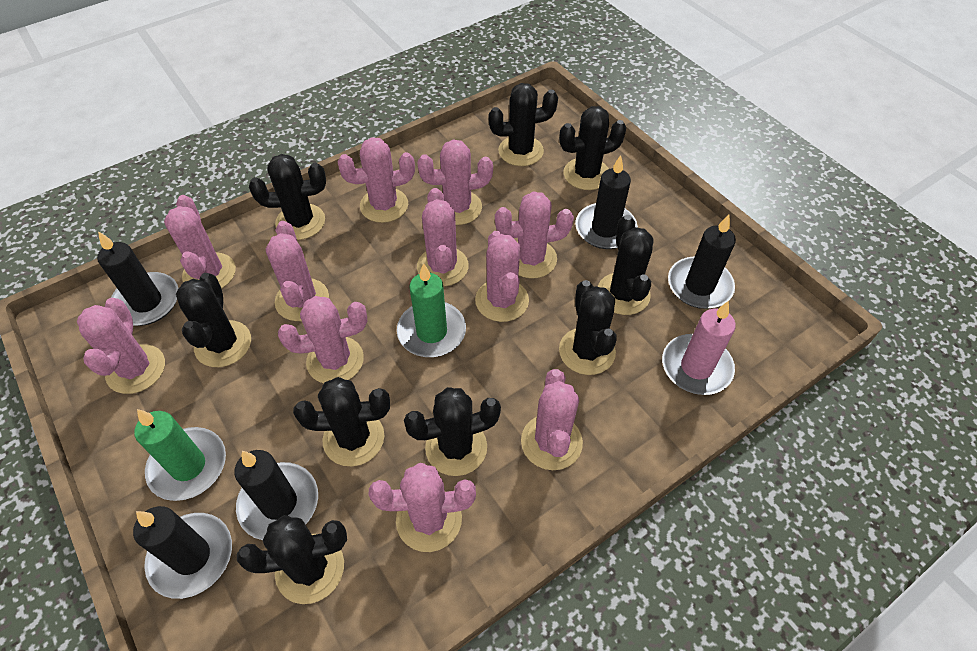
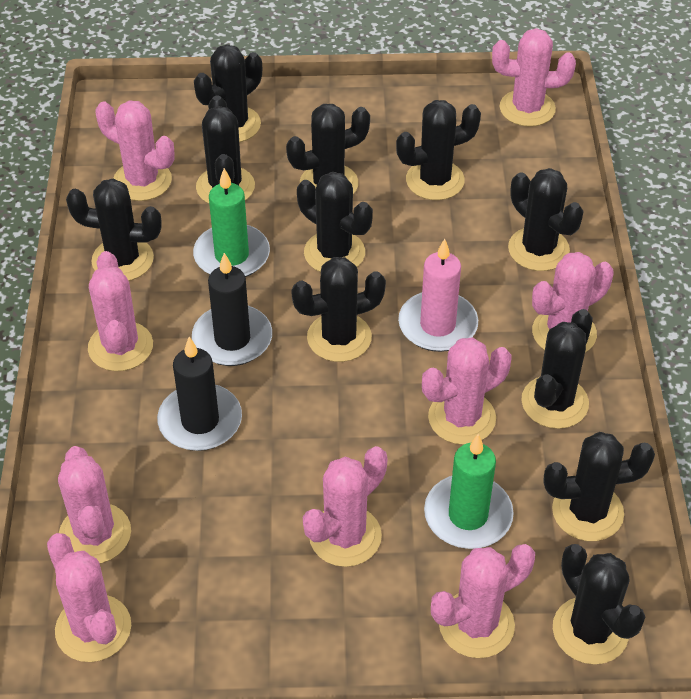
black cactus: 9 -> 11
black candle: 5 -> 2
pink cactus: 11 -> 9

